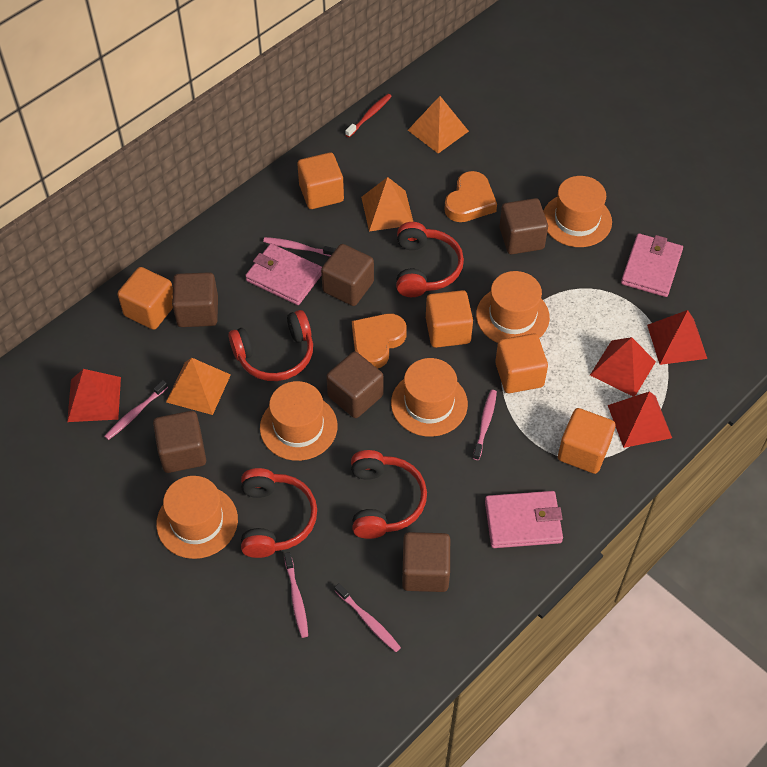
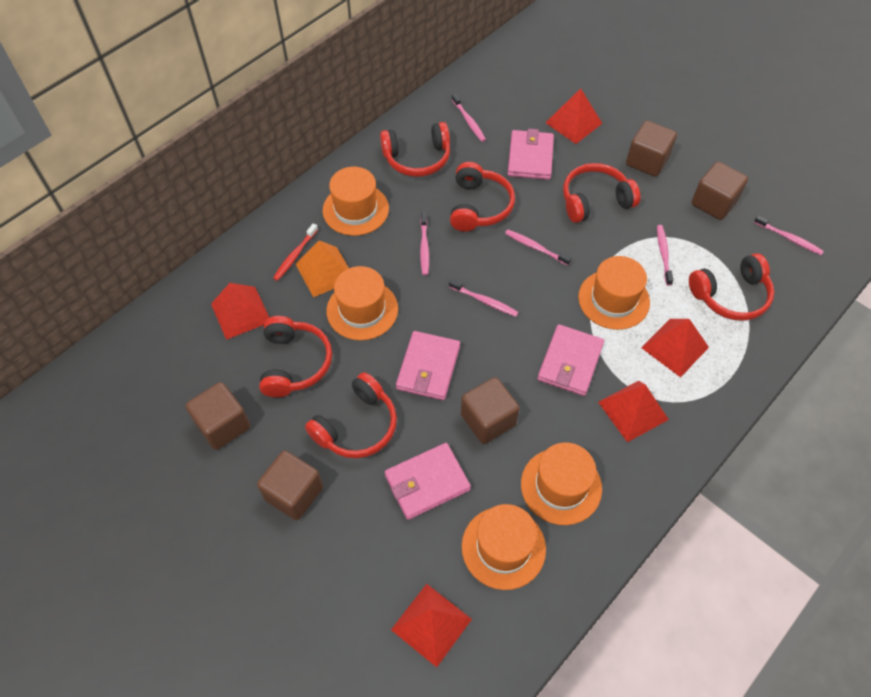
brown cube: 6 -> 5
orange cube: 5 -> 0
orange heart: 2 -> 0
orange pyramid: 3 -> 1
pink toothbrush: 5 -> 6
pink wallet: 3 -> 4
red headphones: 4 -> 6
red pyramid: 4 -> 5

